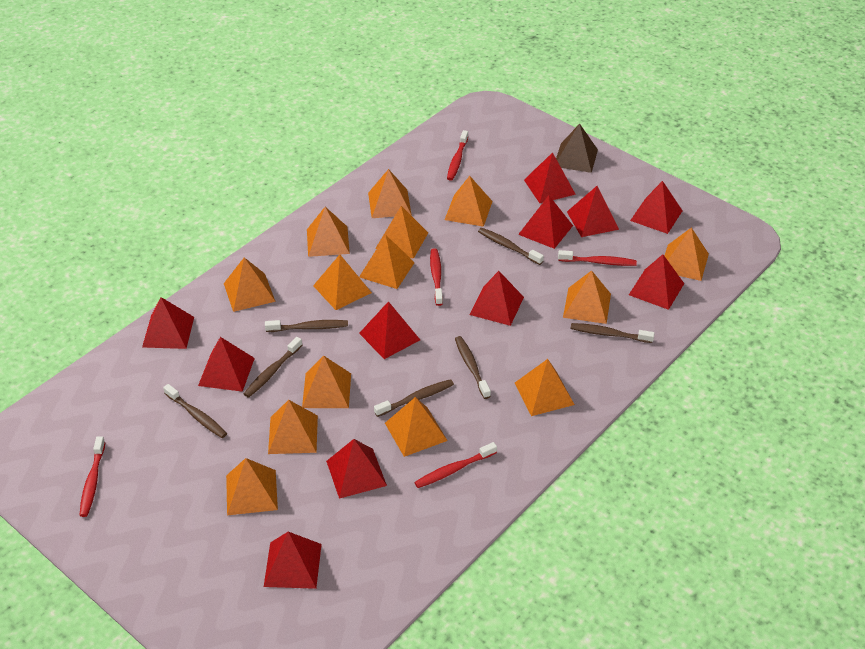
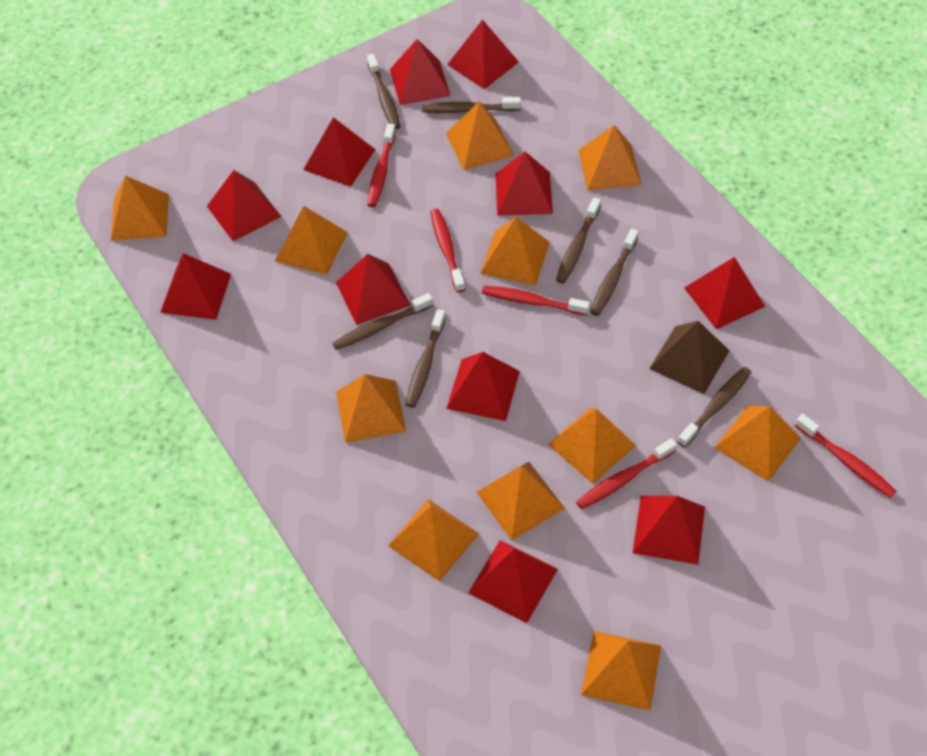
orange pyramid: 14 -> 11

